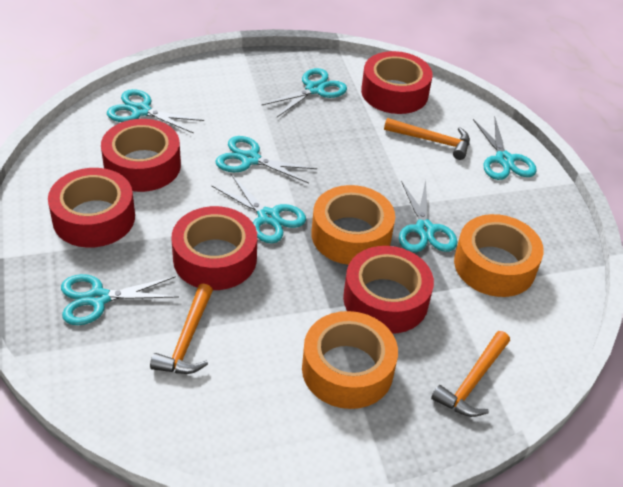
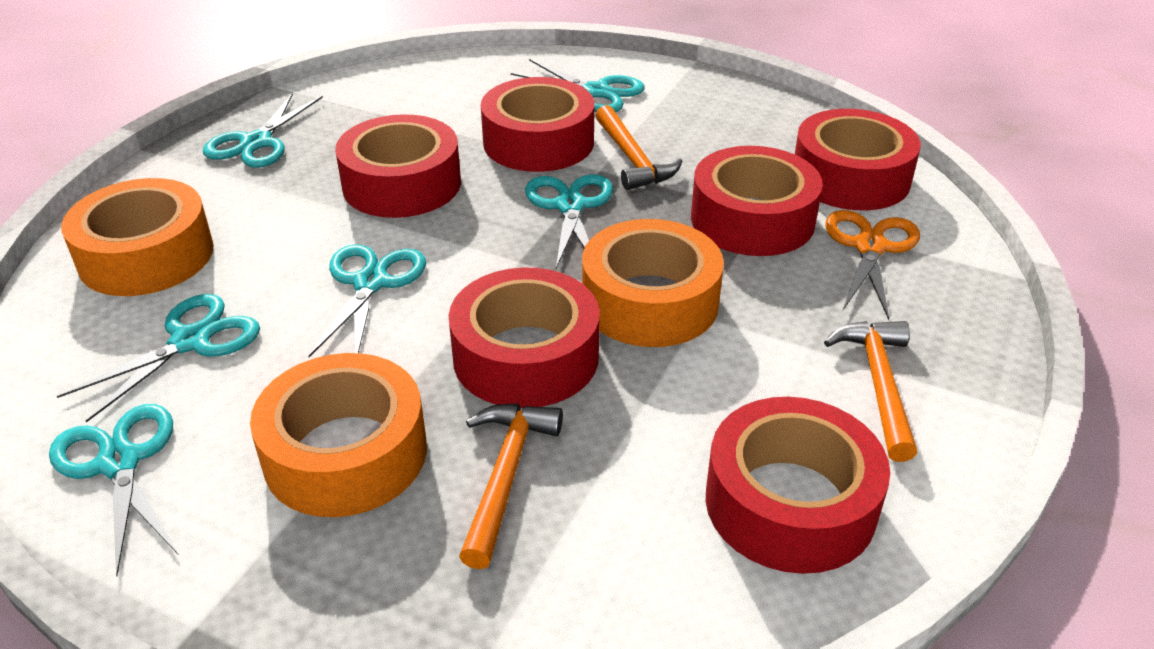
orange scissors: 0 -> 1
red tape: 5 -> 6
turquoise scissors: 7 -> 6

